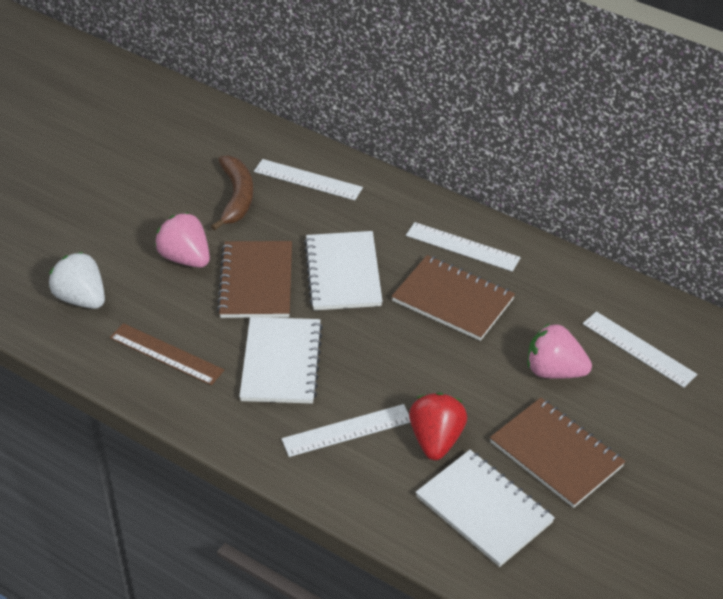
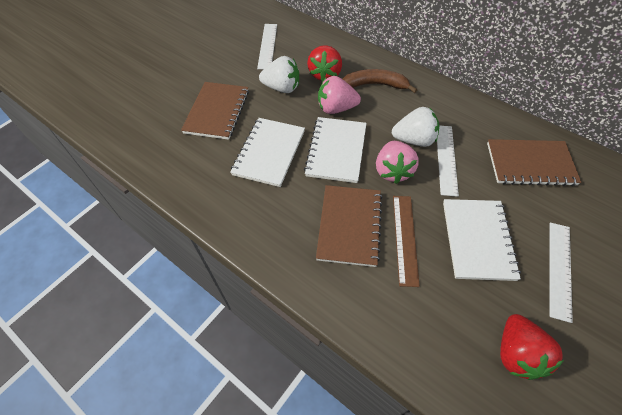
red strawberry: 1 -> 2
white ruler: 4 -> 3
white strawberry: 1 -> 2

